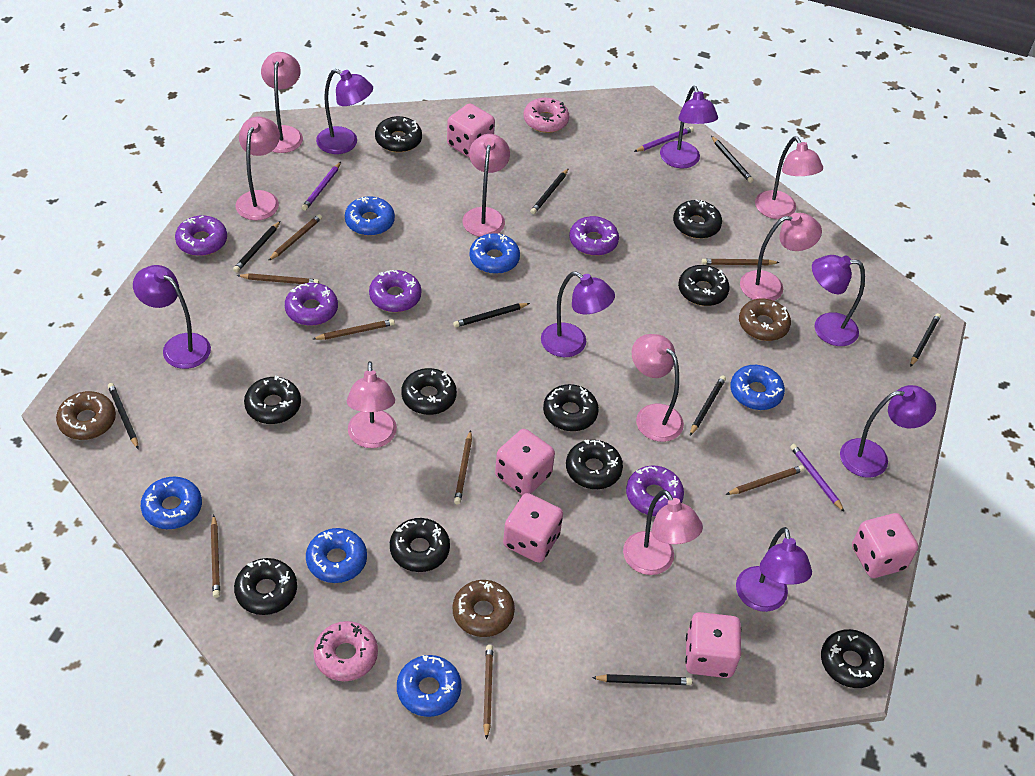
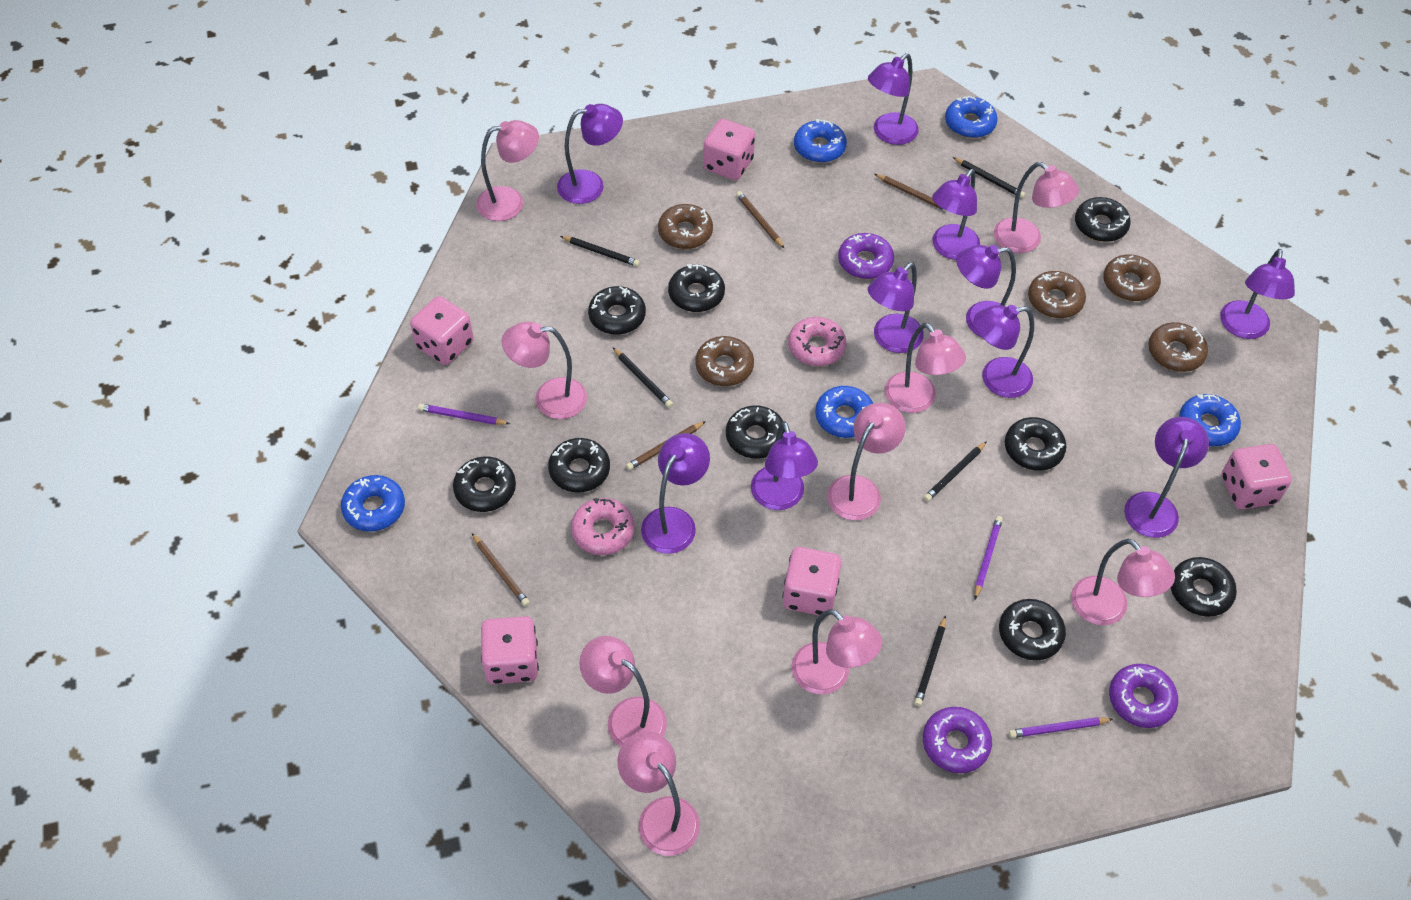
black donut: 10 -> 9
black pencil: 8 -> 5
blue donut: 6 -> 5
brown donut: 3 -> 5
brown pencil: 8 -> 4
pink lamp: 8 -> 9
purple donut: 5 -> 3
purple lamp: 7 -> 10

